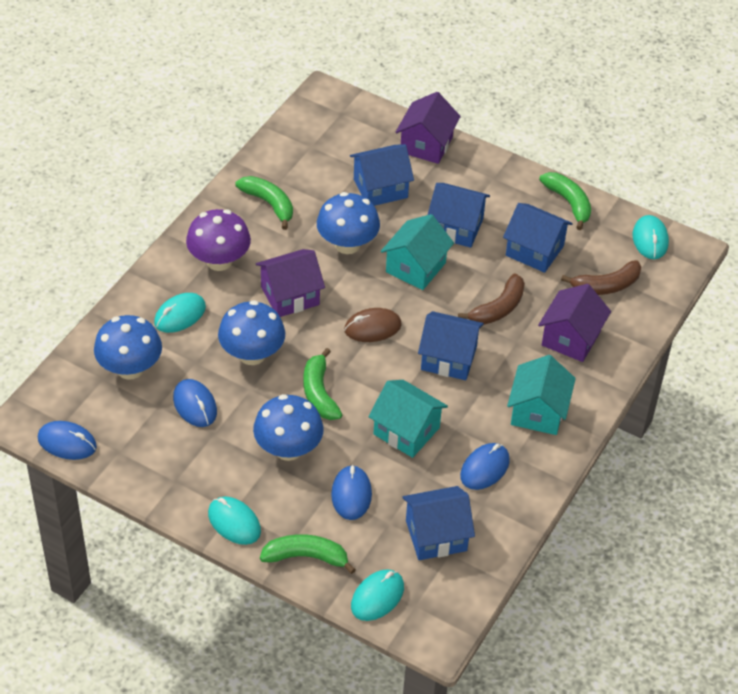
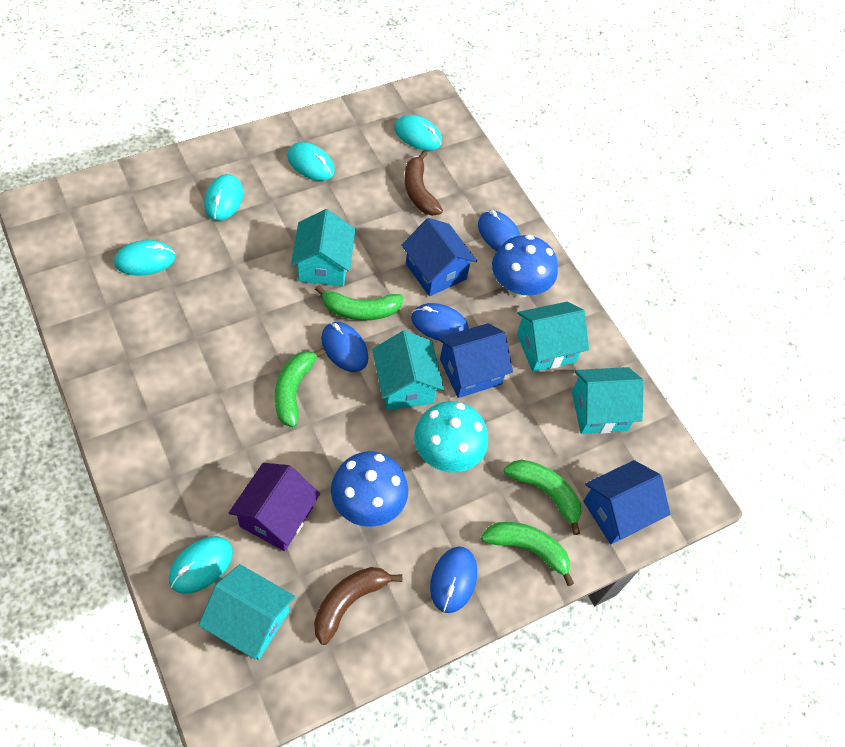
blue house: 5 -> 3
blue mushroom: 4 -> 2
brown mouse: 1 -> 0
purple house: 3 -> 1
purple mushroom: 1 -> 0
turquoise house: 3 -> 5
turquoise mouse: 4 -> 5
turquoise mushroom: 0 -> 1

